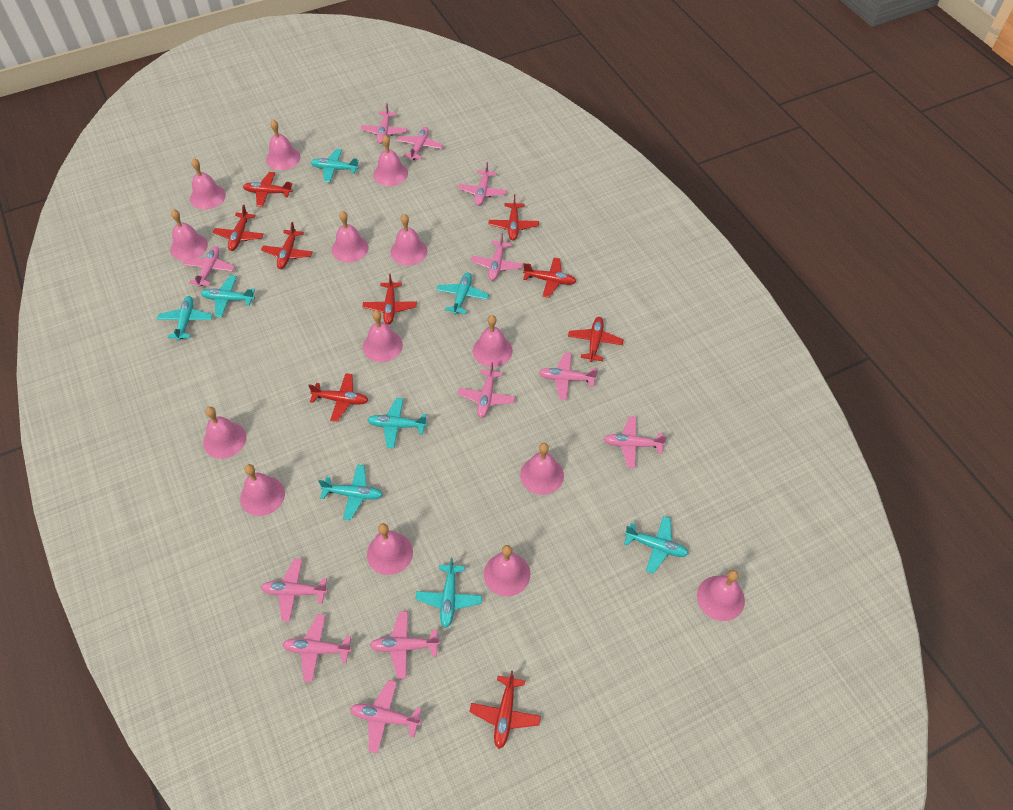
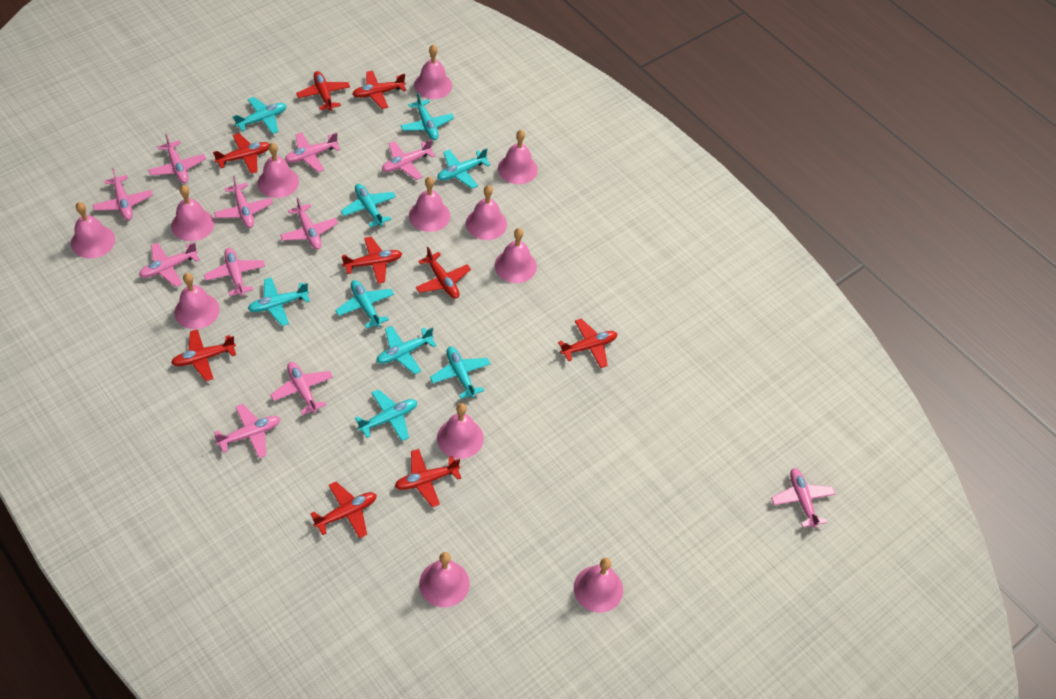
pink bell: 14 -> 12
pink plane: 12 -> 11
turquoise plane: 8 -> 9

